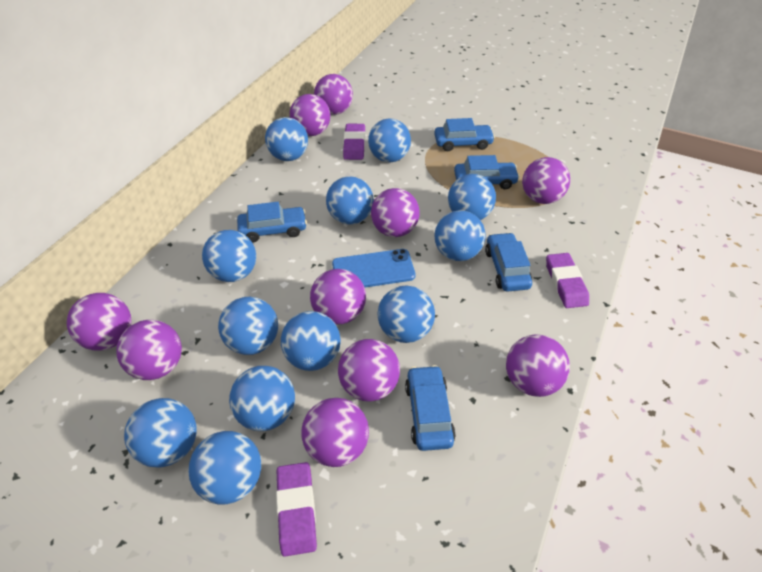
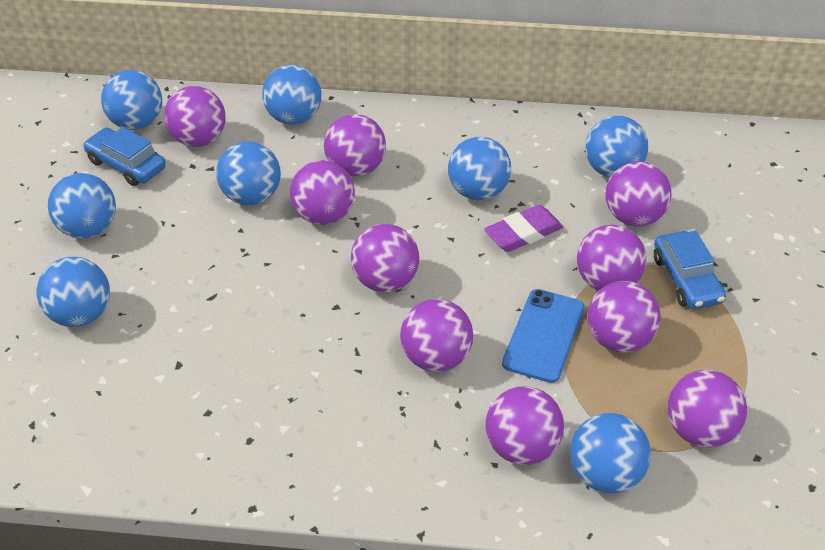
blue ball: 12 -> 8
blue car: 5 -> 2
purple eraser: 3 -> 1

